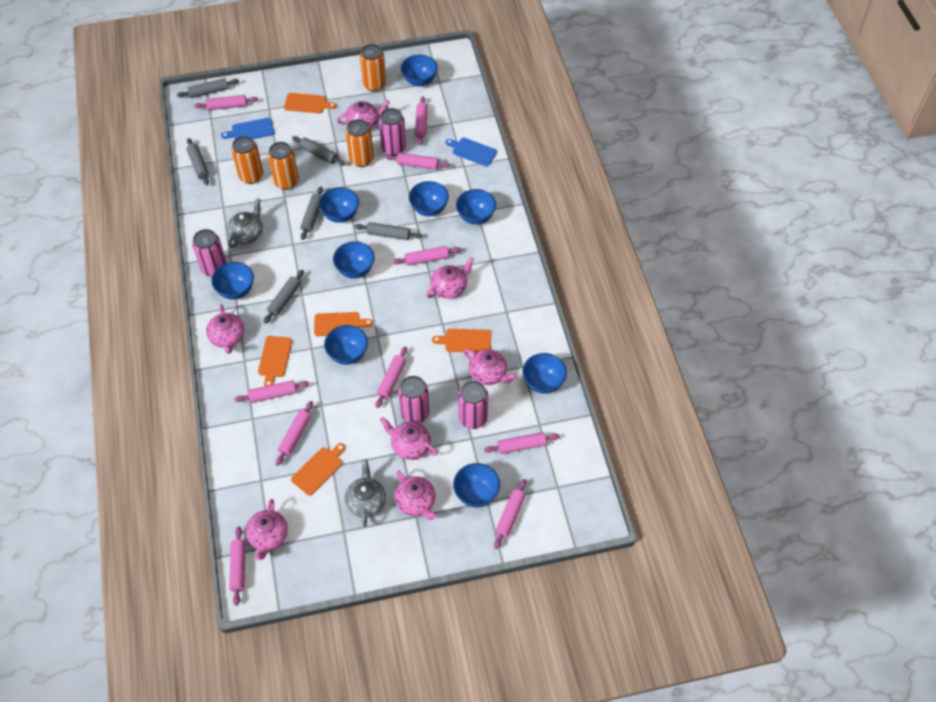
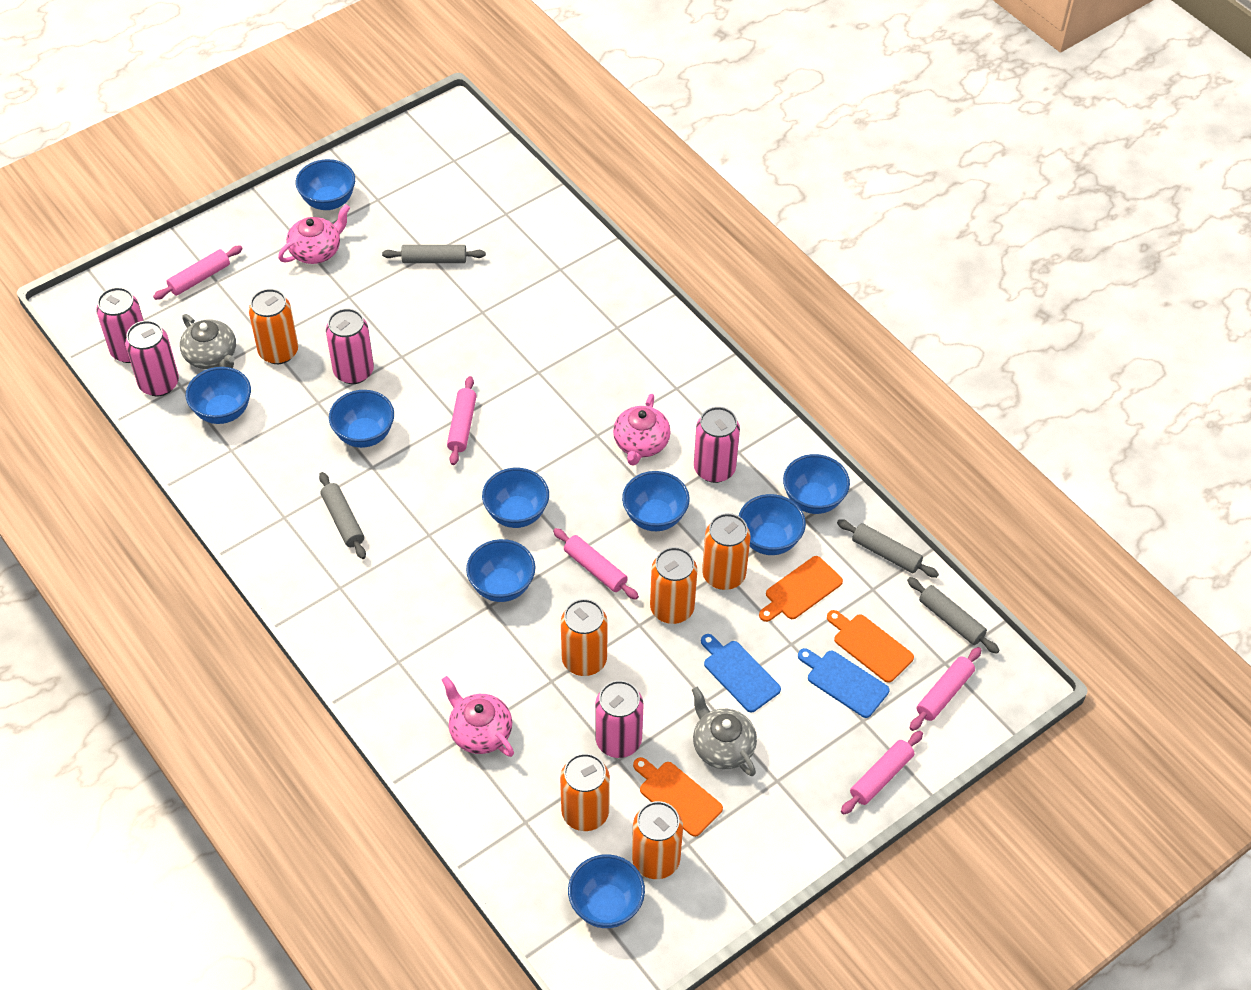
grey rolling pin: 6 -> 4
orange can: 4 -> 6
orange cutting board: 5 -> 3
pink can: 4 -> 5
pink rolling pin: 10 -> 5
pink teapot: 7 -> 3

